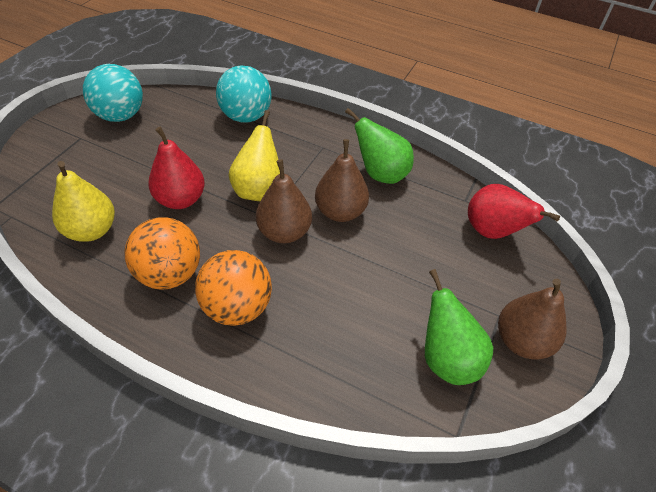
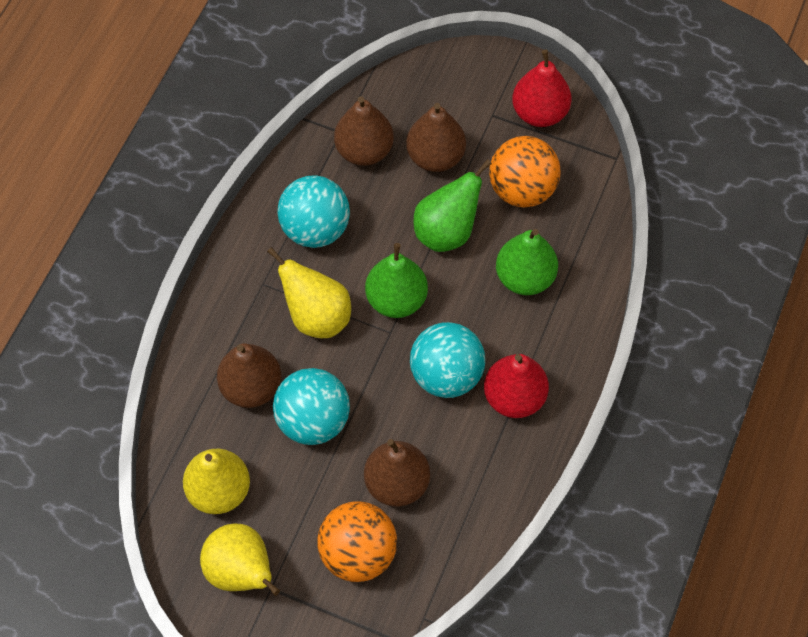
brown pear: 3 -> 4
green pear: 2 -> 3
turquoise ball: 2 -> 3
yellow pear: 2 -> 3

